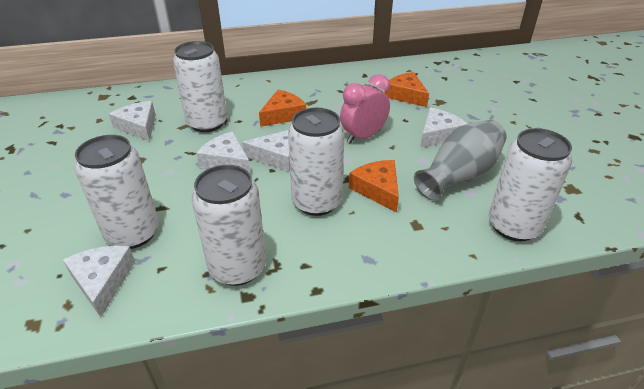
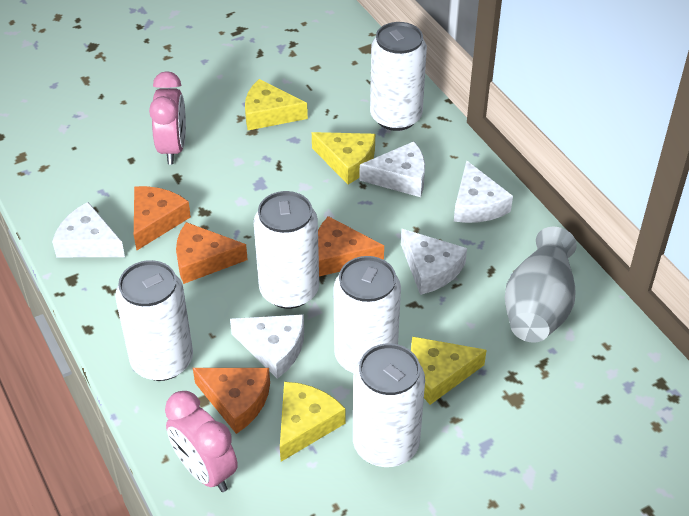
orange cheese: 3 -> 4
pink clock: 1 -> 2
yellow cheese: 0 -> 4

